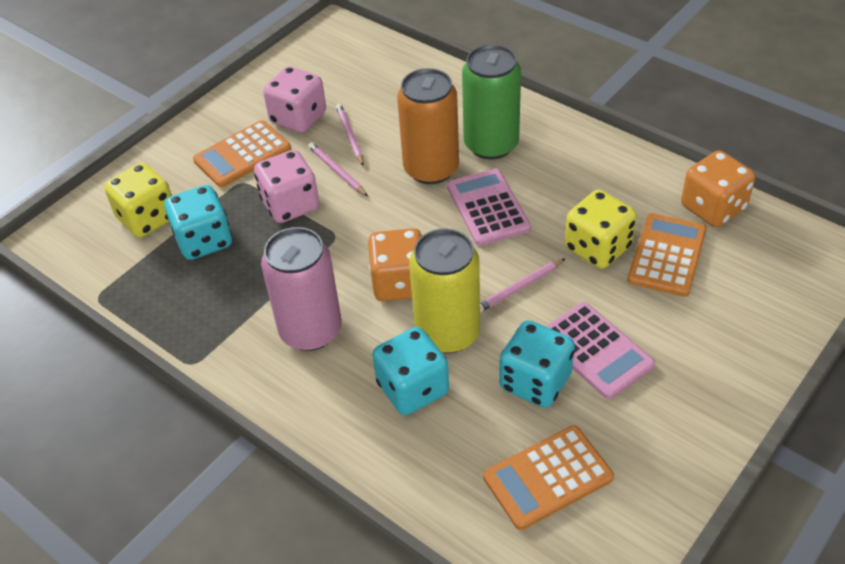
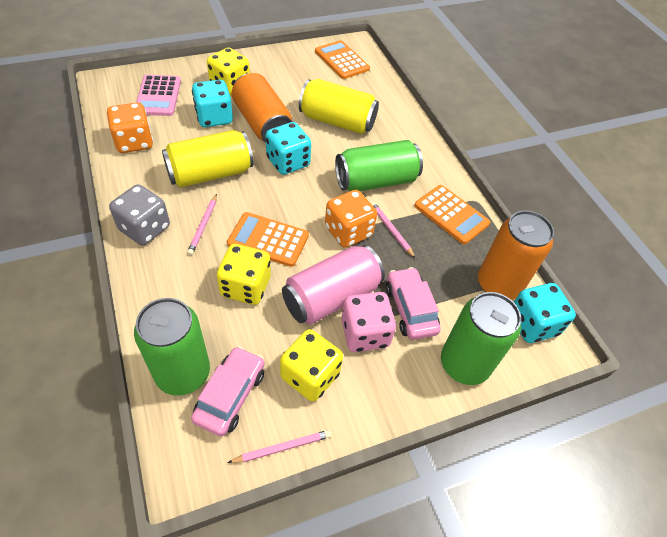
green can: 1 -> 3
grey dice: 0 -> 1
orange can: 1 -> 2
pink calculator: 2 -> 1
pink car: 0 -> 2
pink dice: 2 -> 1
yellow can: 1 -> 2
yellow dice: 2 -> 3

